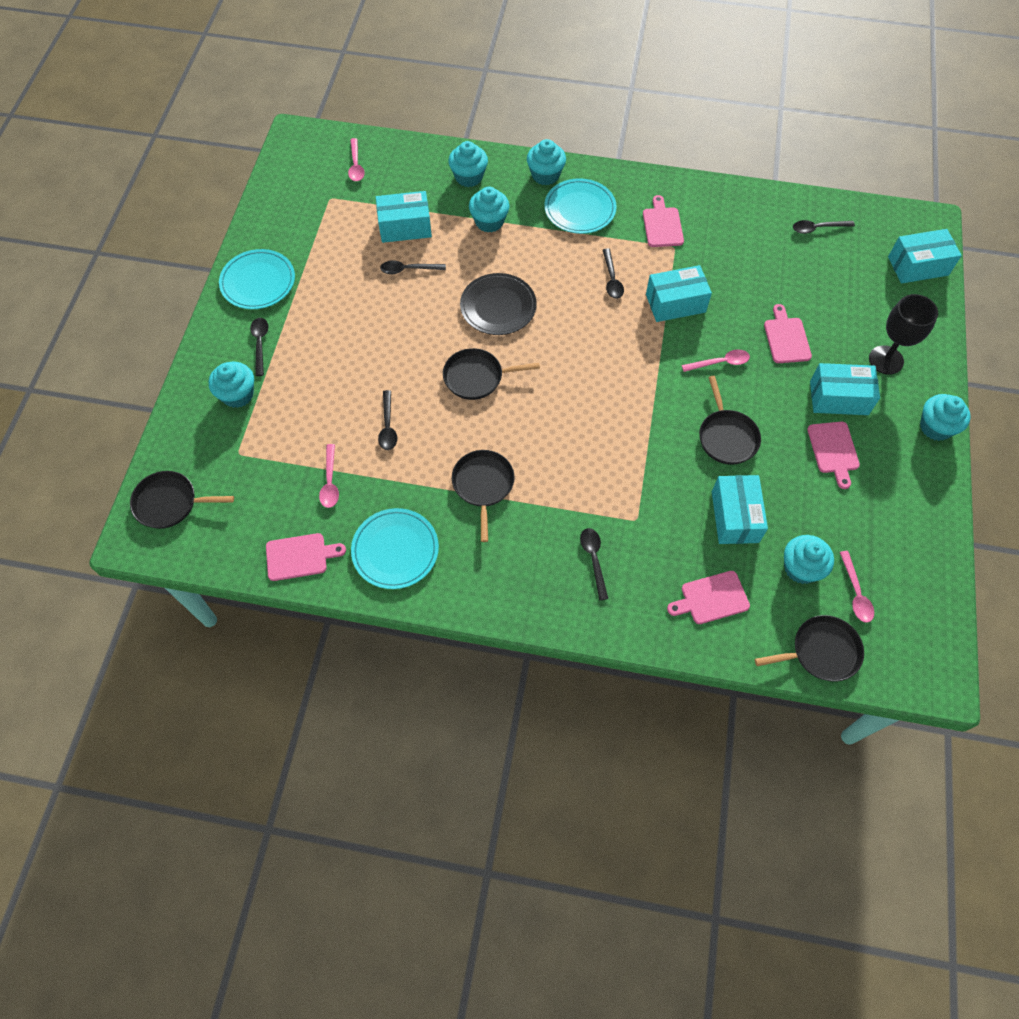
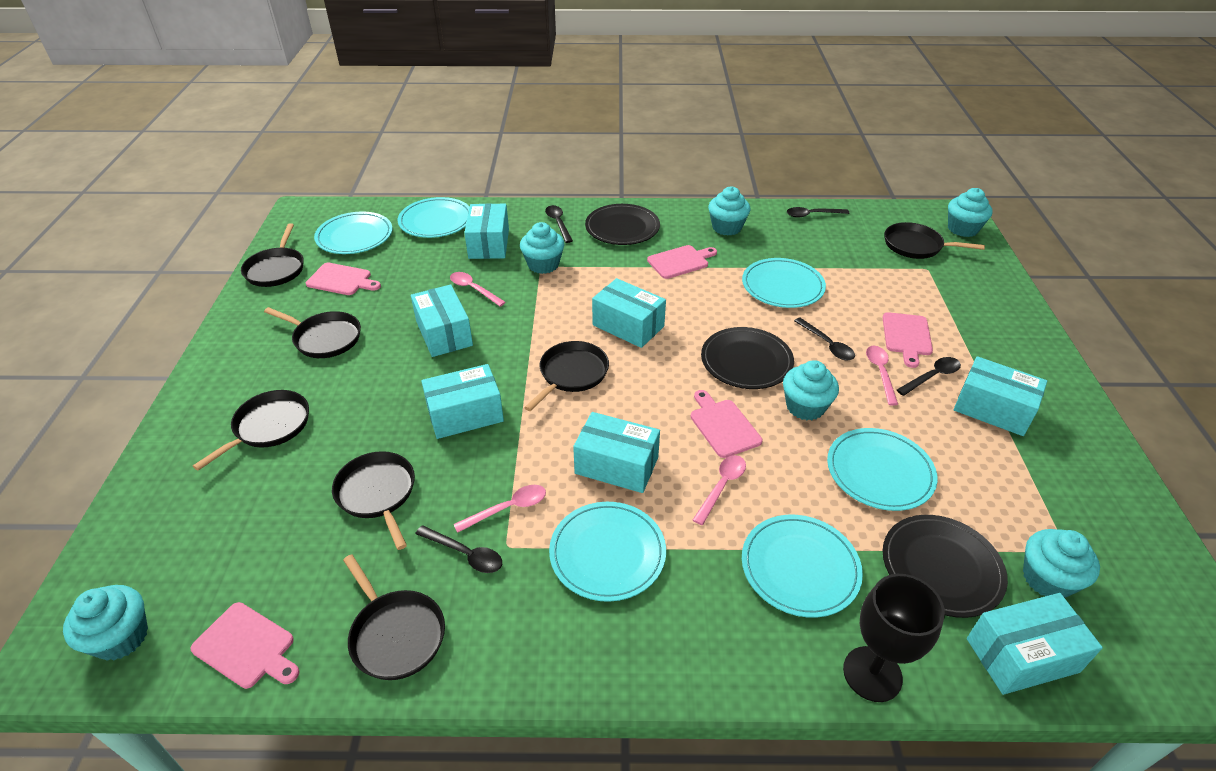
black pan: 5 -> 7
black plate: 1 -> 3
black spoon: 6 -> 5
turquoise box: 5 -> 7
turquoise plate: 3 -> 6

